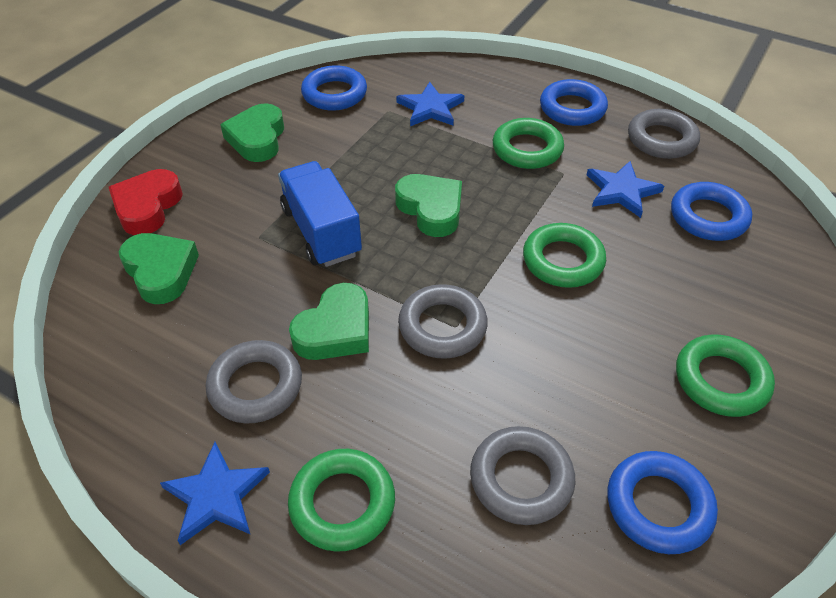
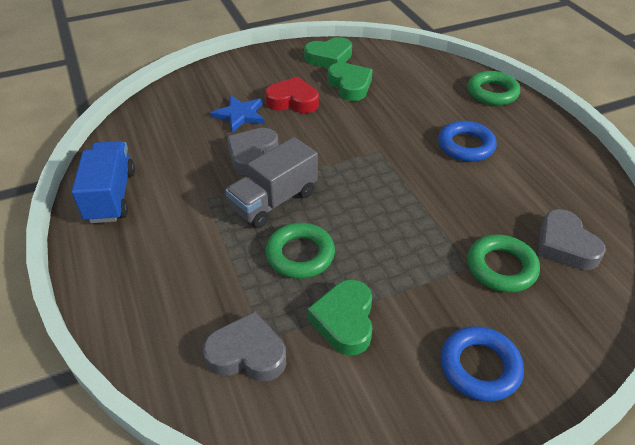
blue ring: 4 -> 2
blue star: 3 -> 1
green heart: 4 -> 3
green ring: 4 -> 3
grey heart: 0 -> 3
grey ring: 4 -> 0
grey truck: 0 -> 1

